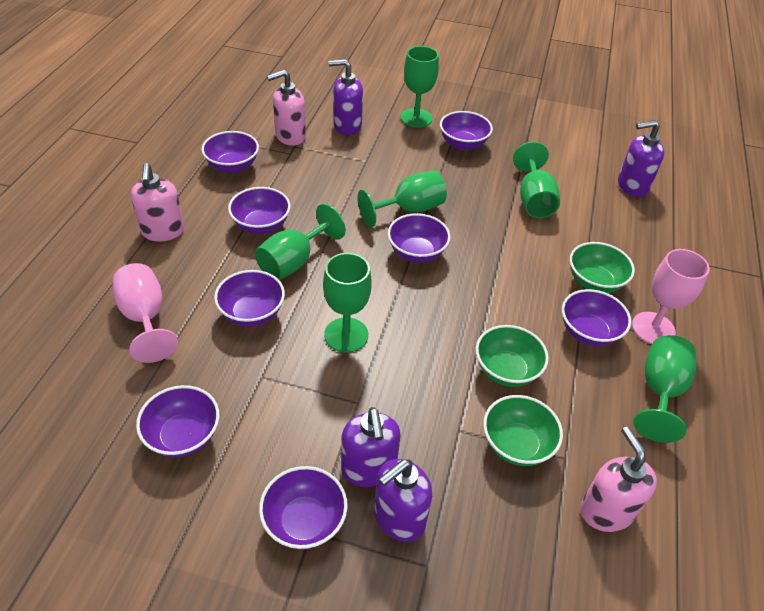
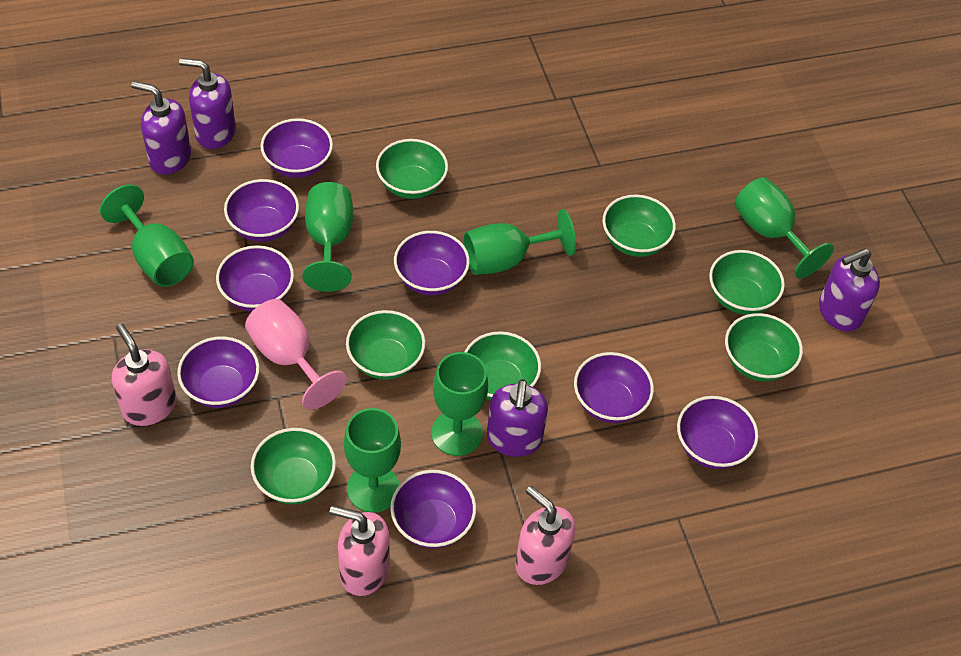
green bowl: 3 -> 7
pink goblet: 2 -> 1

